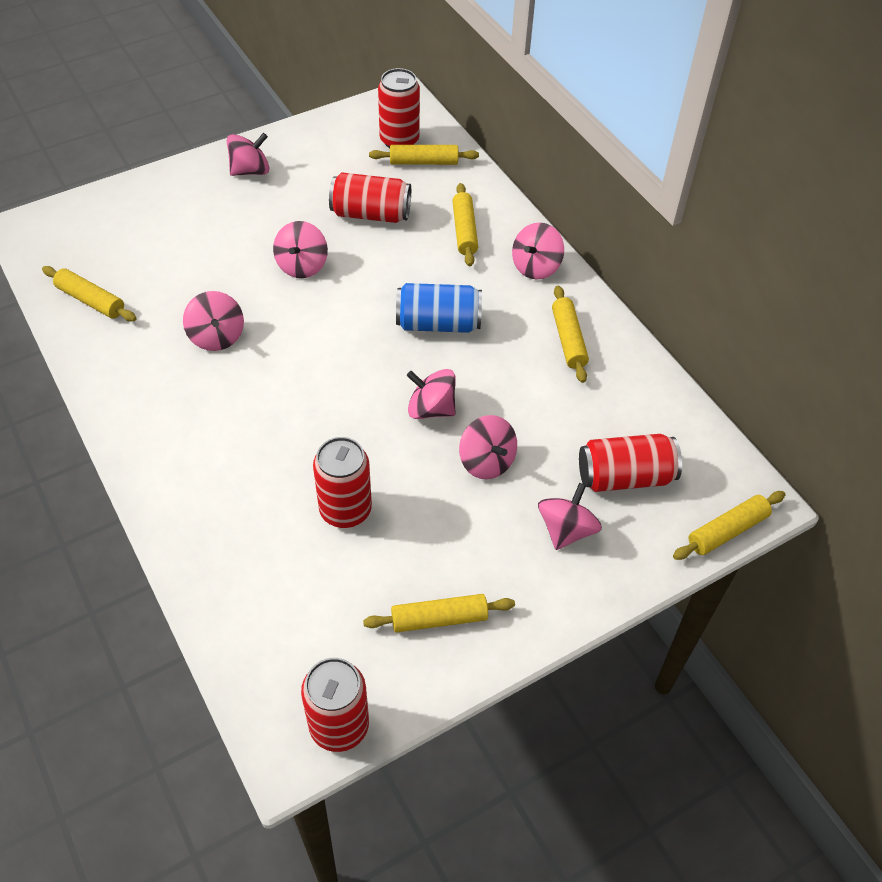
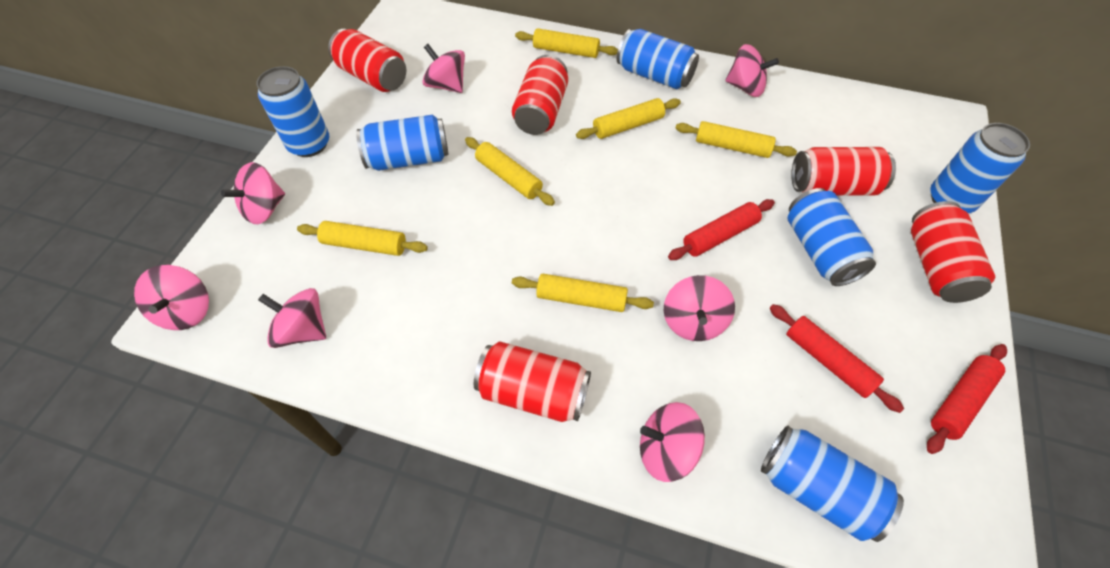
blue can: 1 -> 6
red rolling pin: 0 -> 3

